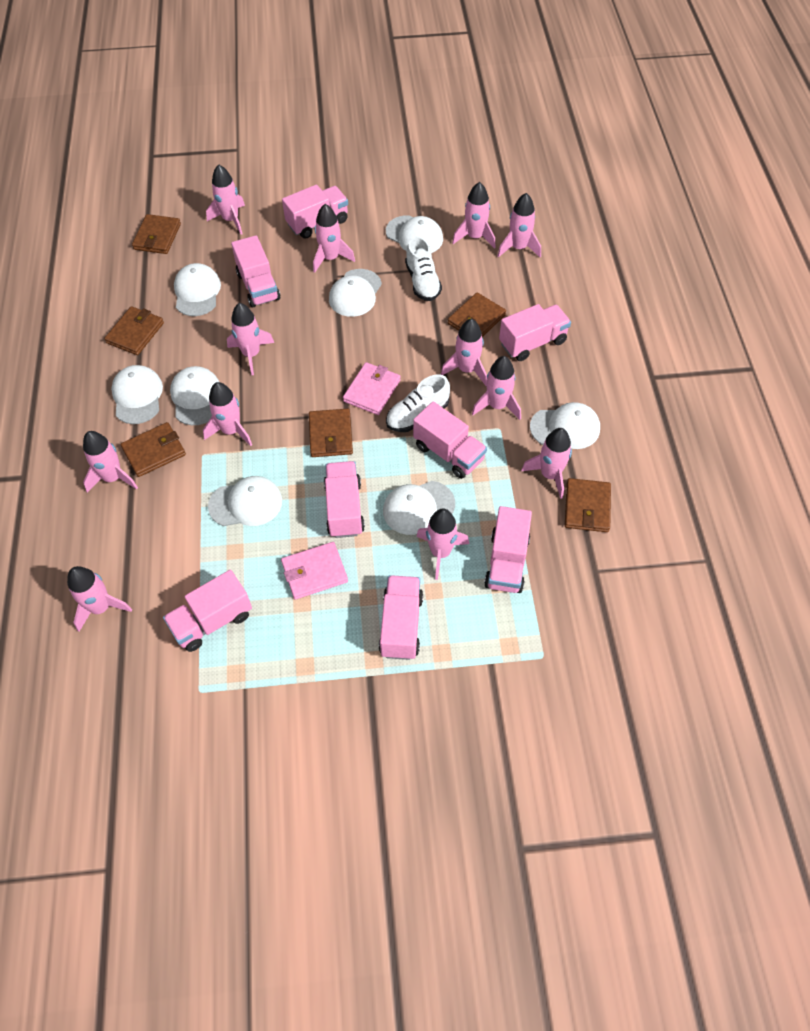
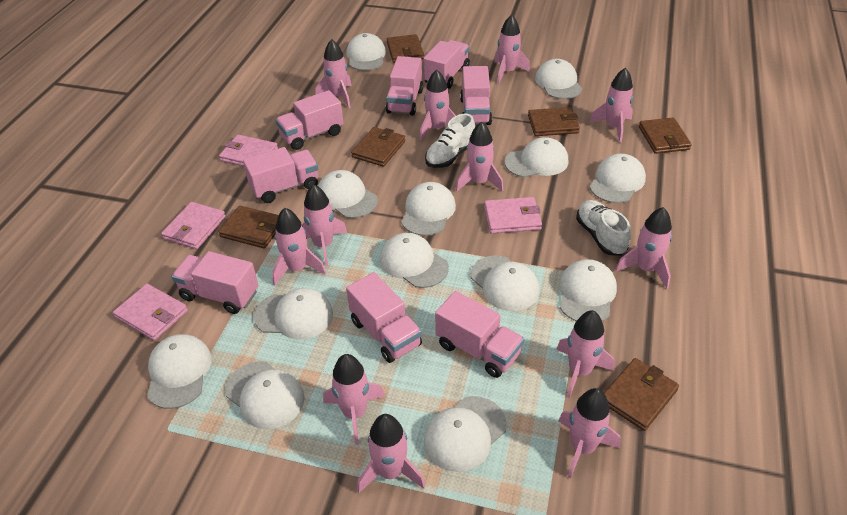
pink wallet: 2 -> 4
white cap: 8 -> 13

